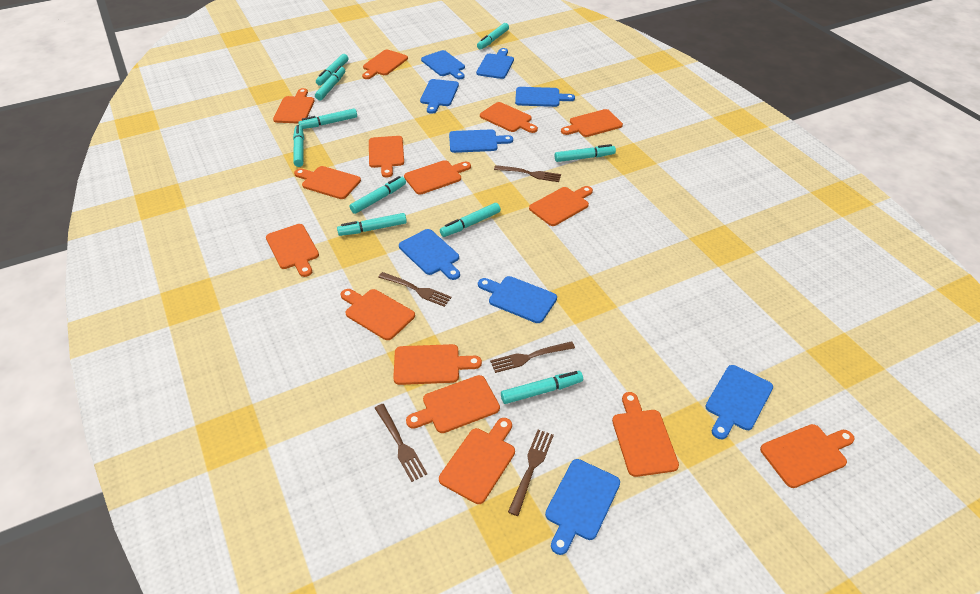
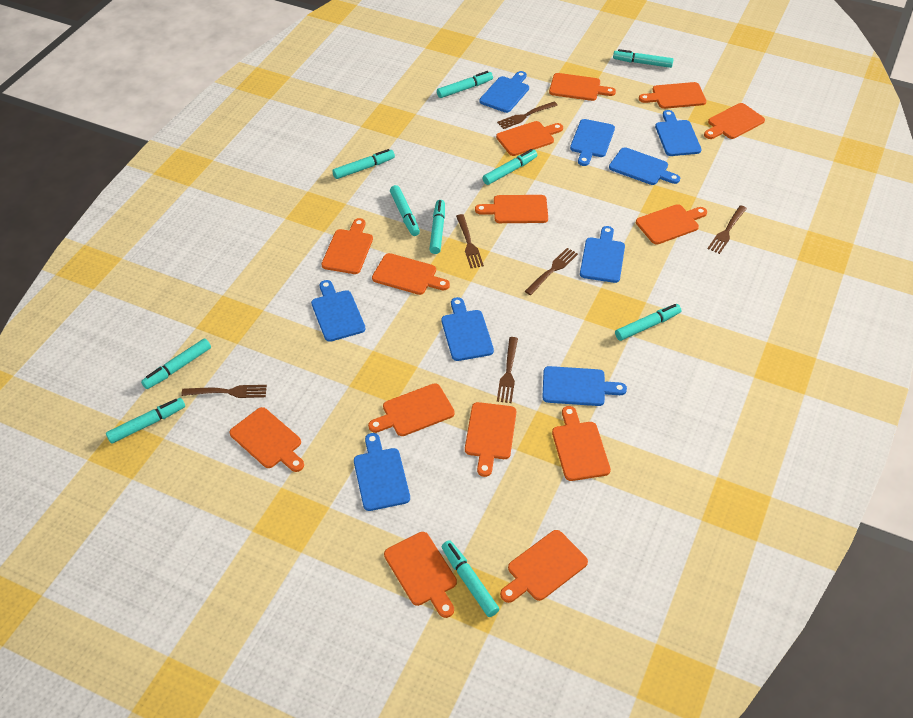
brown fork: 5 -> 6
orange cutting board: 15 -> 14

